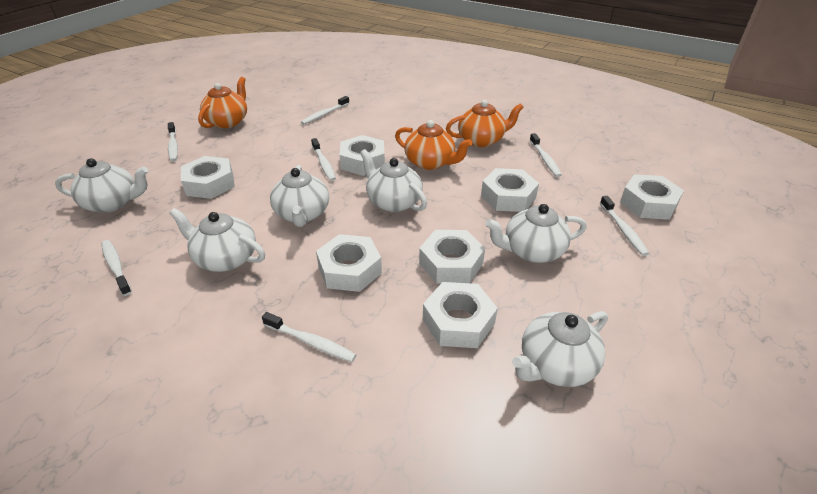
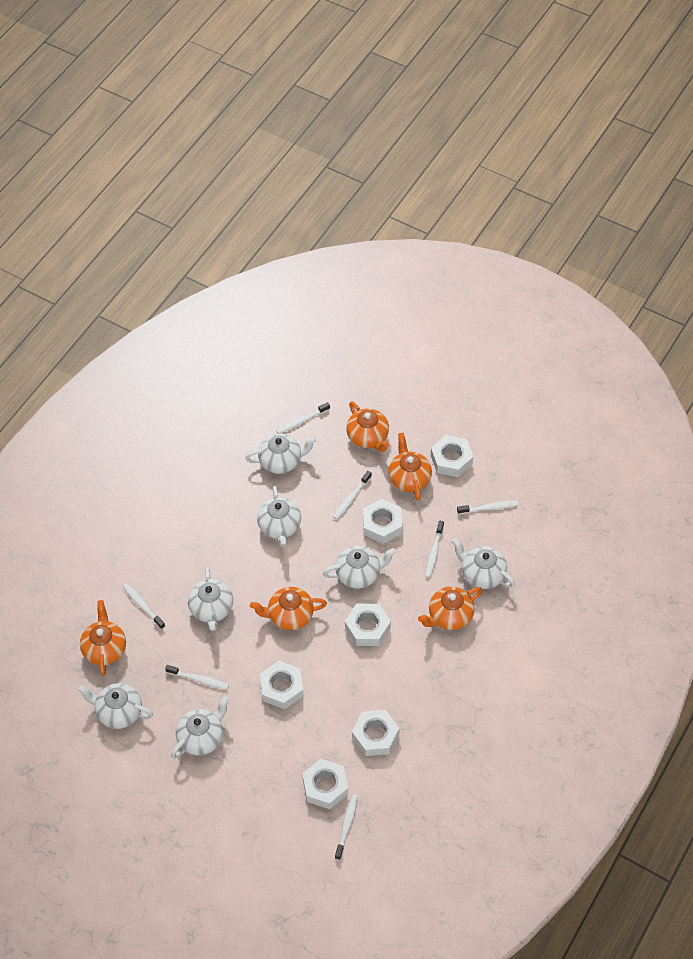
orange teapot: 3 -> 5
white nut: 7 -> 6
white teapot: 6 -> 7

